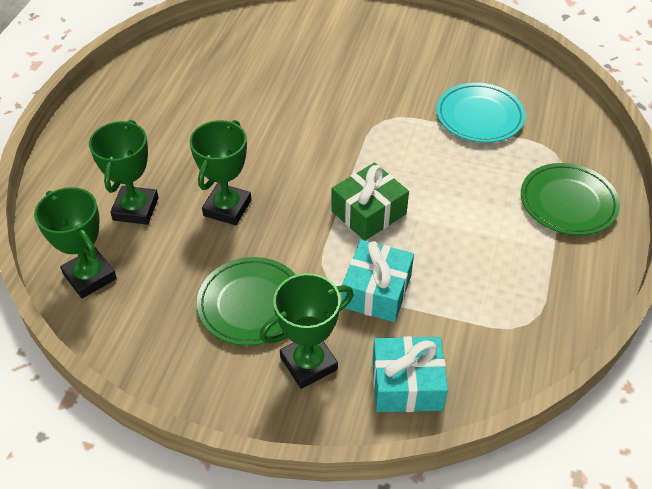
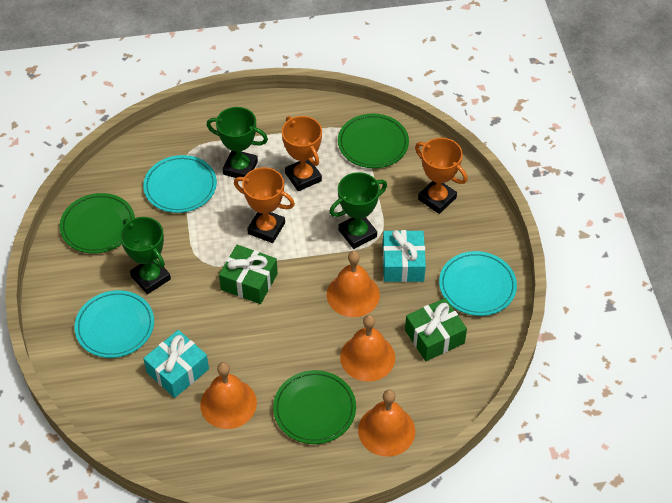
green gift: 1 -> 2
green plate: 2 -> 3
green trophy: 4 -> 3
orange bell: 0 -> 4
orange trophy: 0 -> 3
turquoise plate: 1 -> 3

